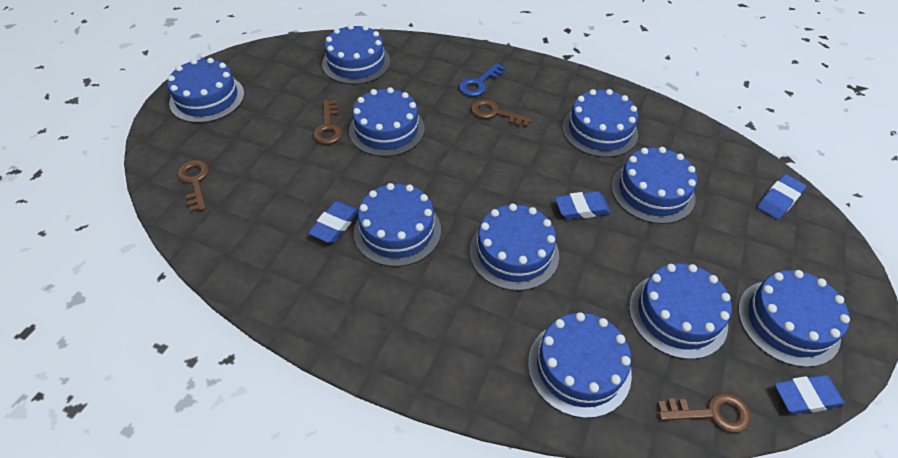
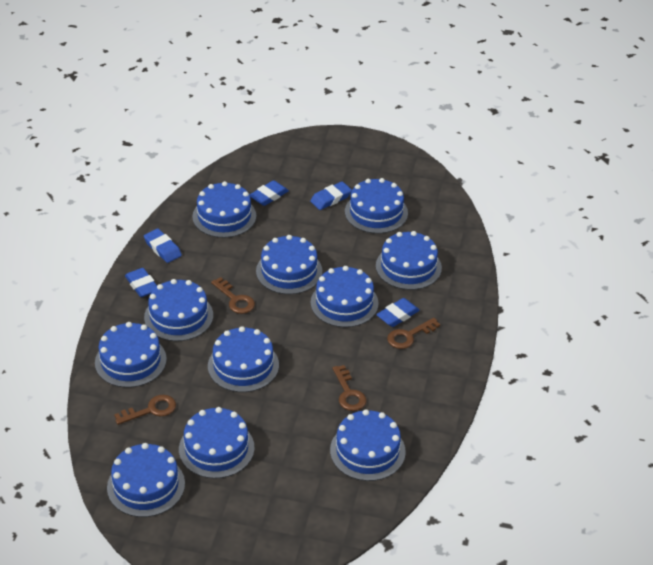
blue cake: 10 -> 11
blue eraser: 4 -> 5
blue key: 1 -> 0

